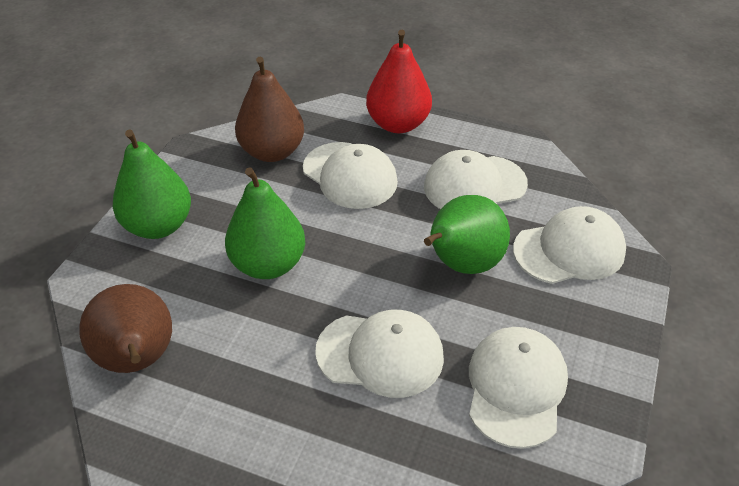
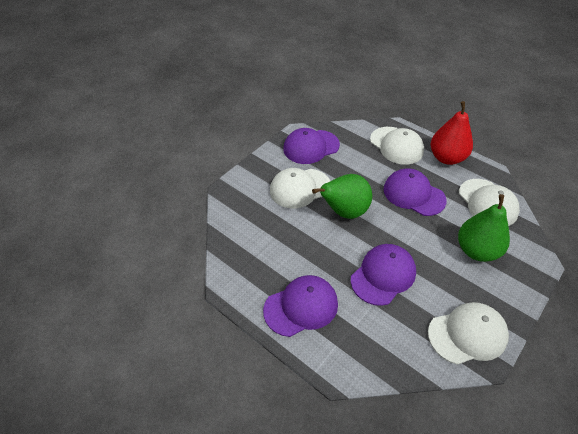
brown pear: 2 -> 0
green pear: 3 -> 2
purple cap: 0 -> 4
white cap: 5 -> 4

